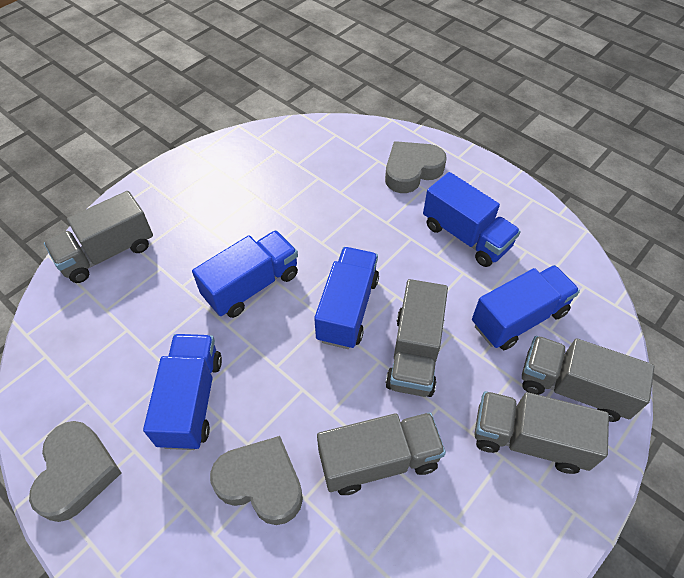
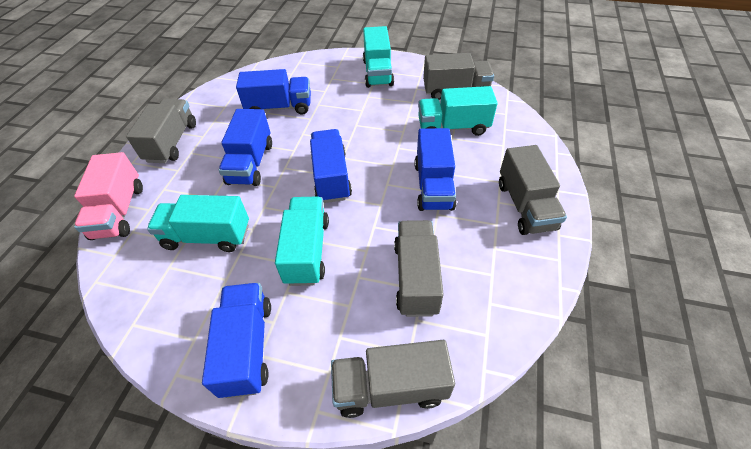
grey heart: 3 -> 0
pink truck: 0 -> 1
turquoise truck: 0 -> 4

